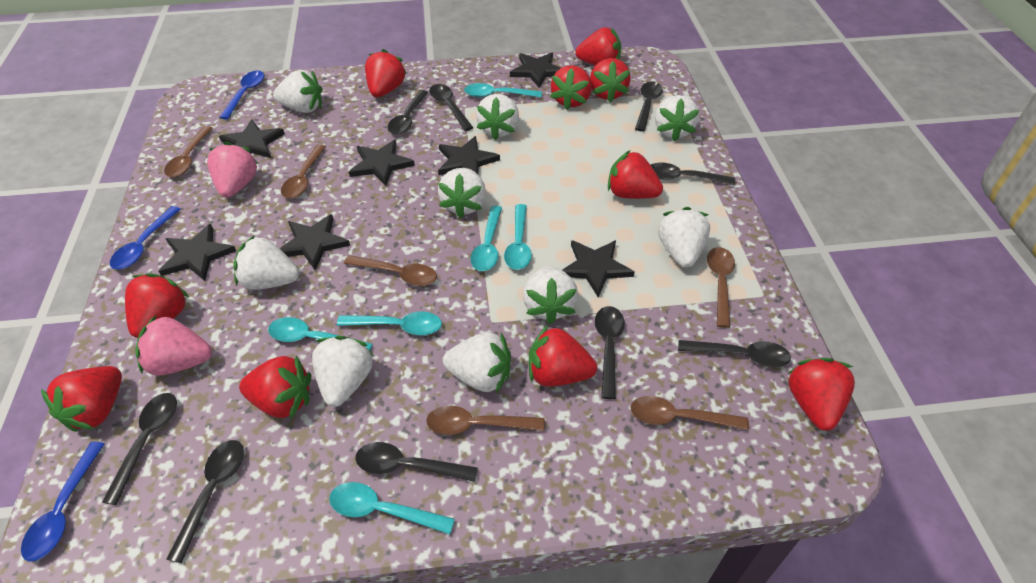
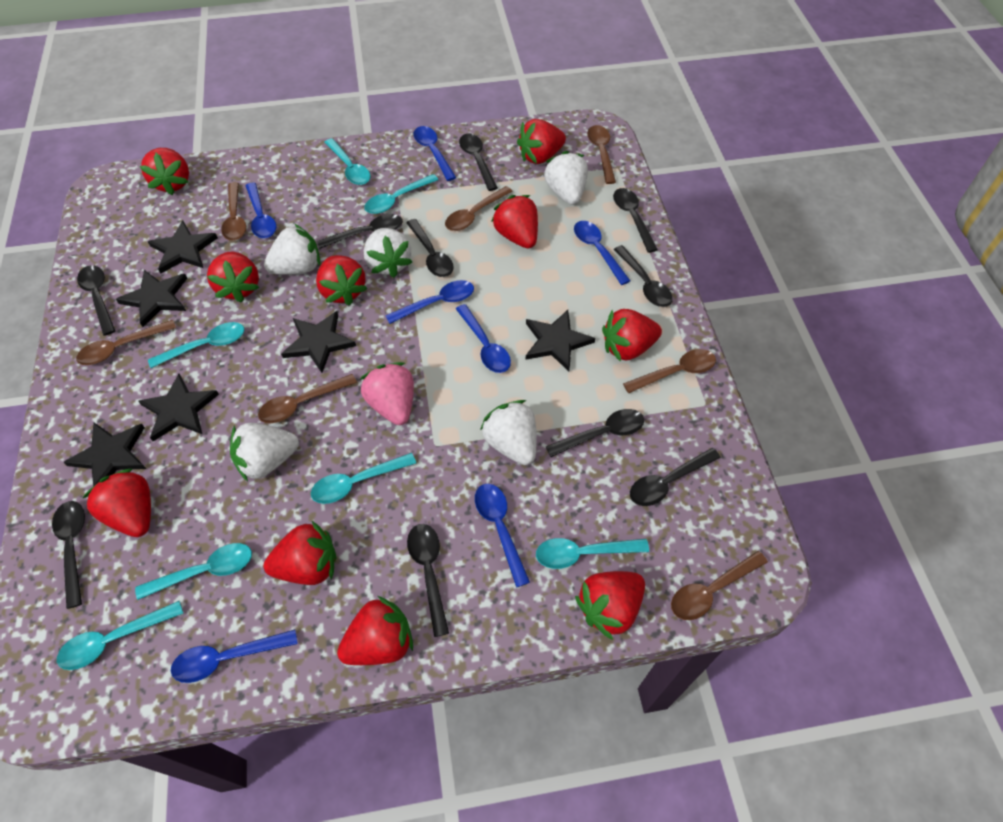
black spoon: 9 -> 10
black star: 7 -> 6
blue spoon: 3 -> 7
brown spoon: 6 -> 7
pink strawberry: 2 -> 1
turquoise spoon: 6 -> 7
white strawberry: 9 -> 5

